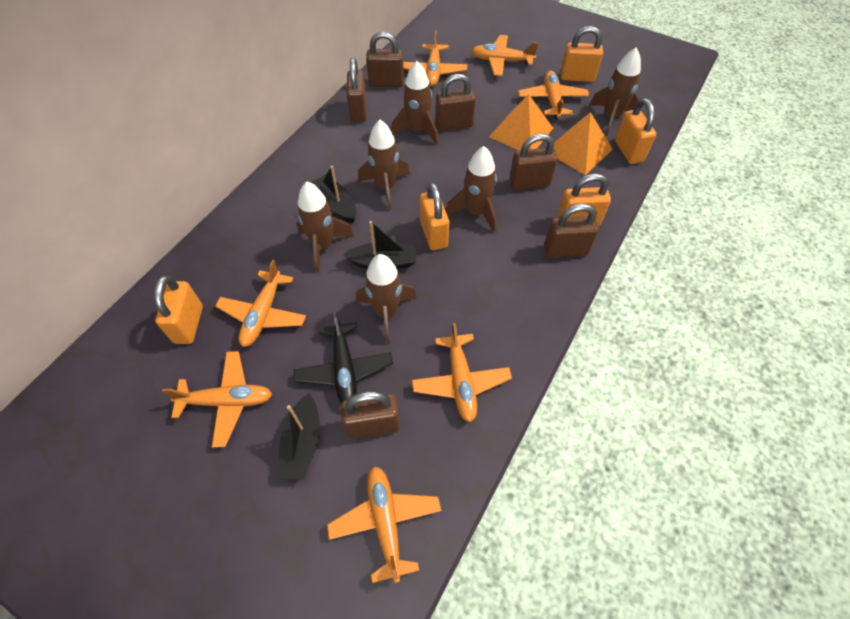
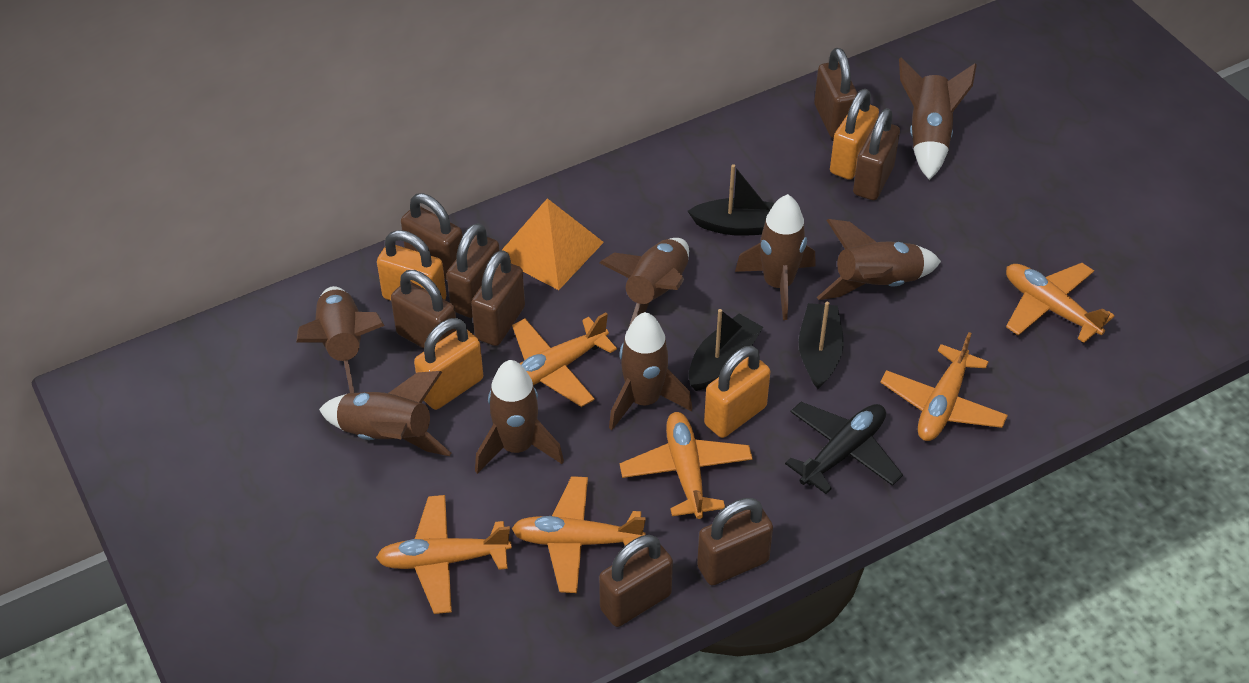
brown padlock: 6 -> 8
brown rocket: 6 -> 8
orange padlock: 5 -> 4
orange plane: 7 -> 6
orange pyramid: 2 -> 1

